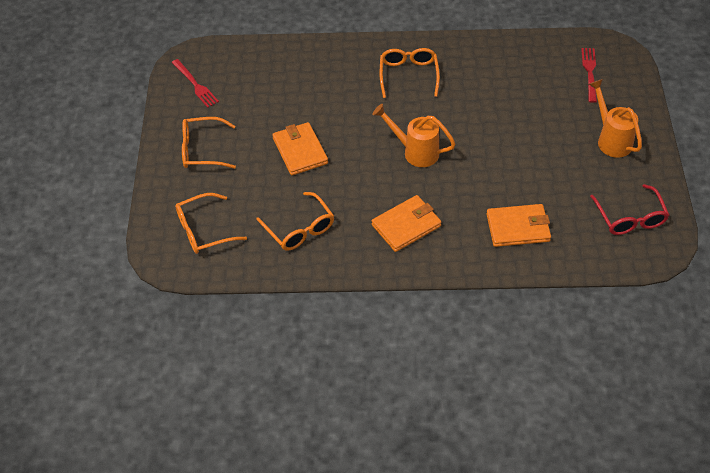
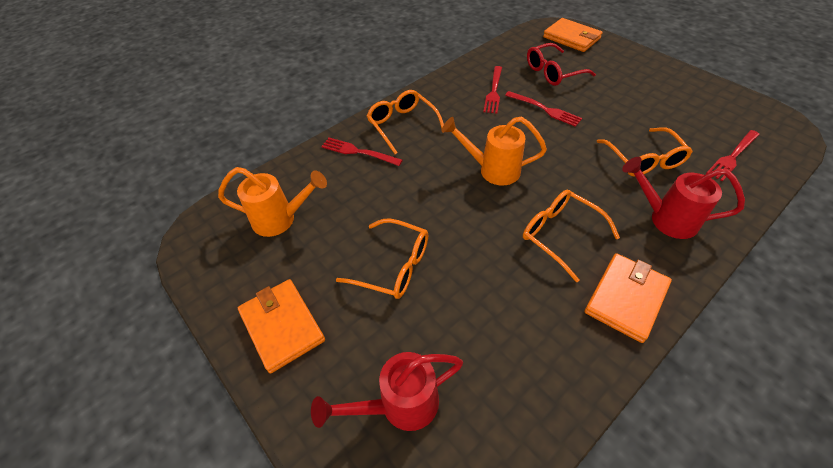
red fork: 2 -> 4
red watering can: 0 -> 2

